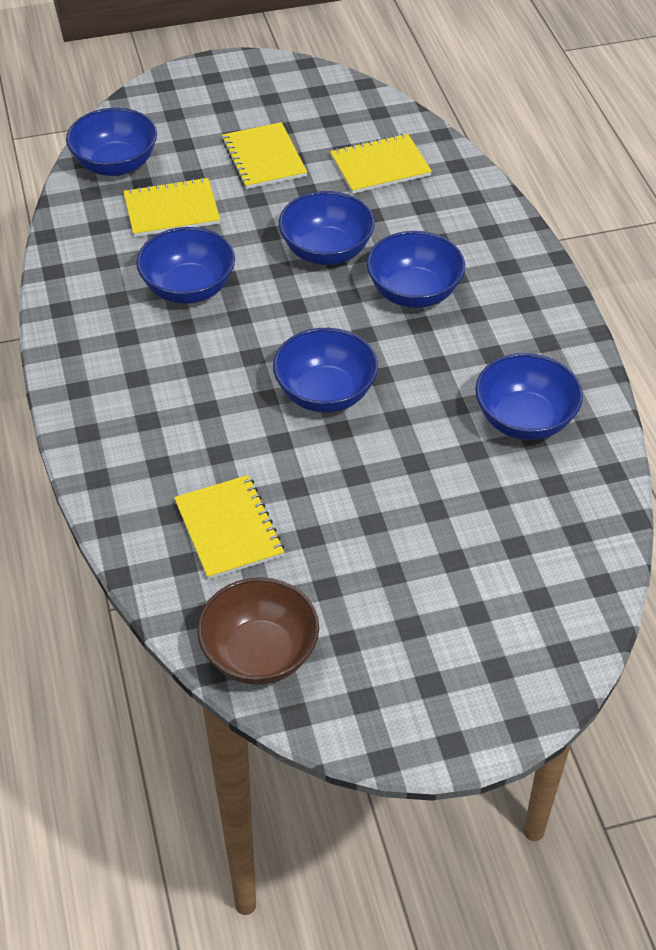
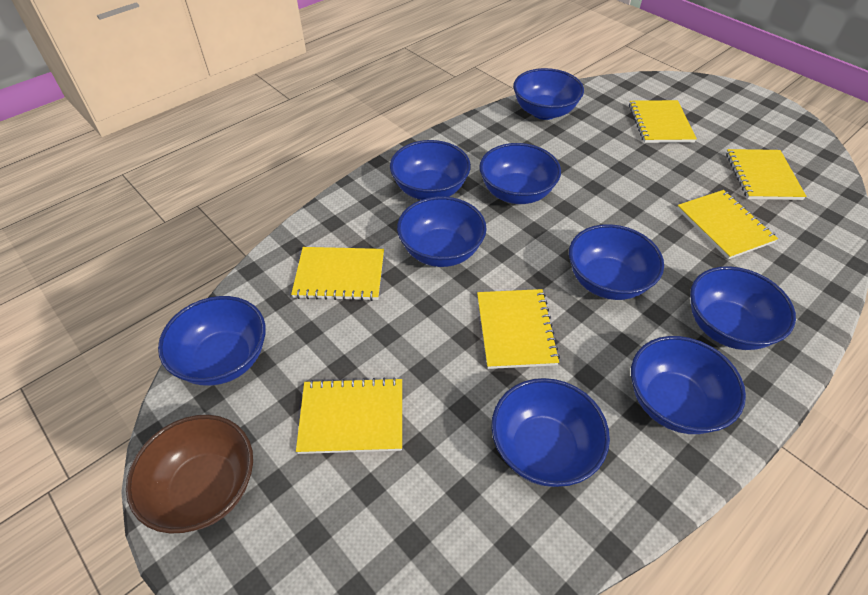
blue bowl: 6 -> 9
yellow notebook: 4 -> 6

